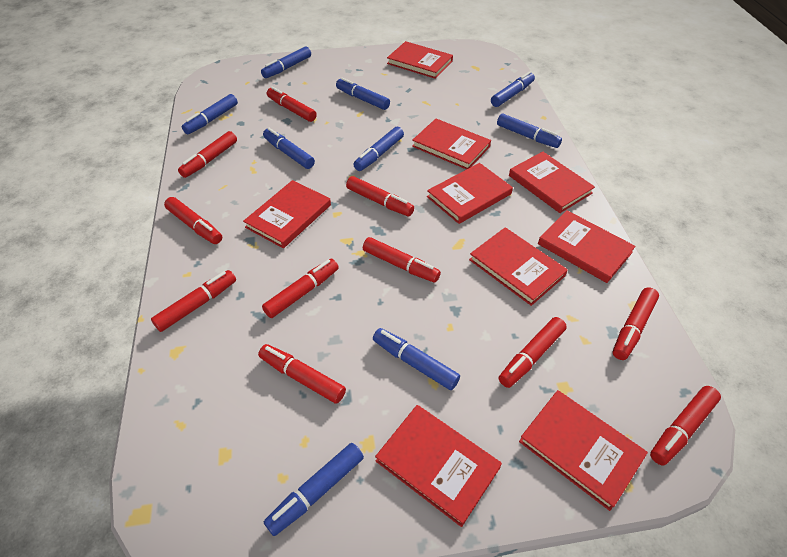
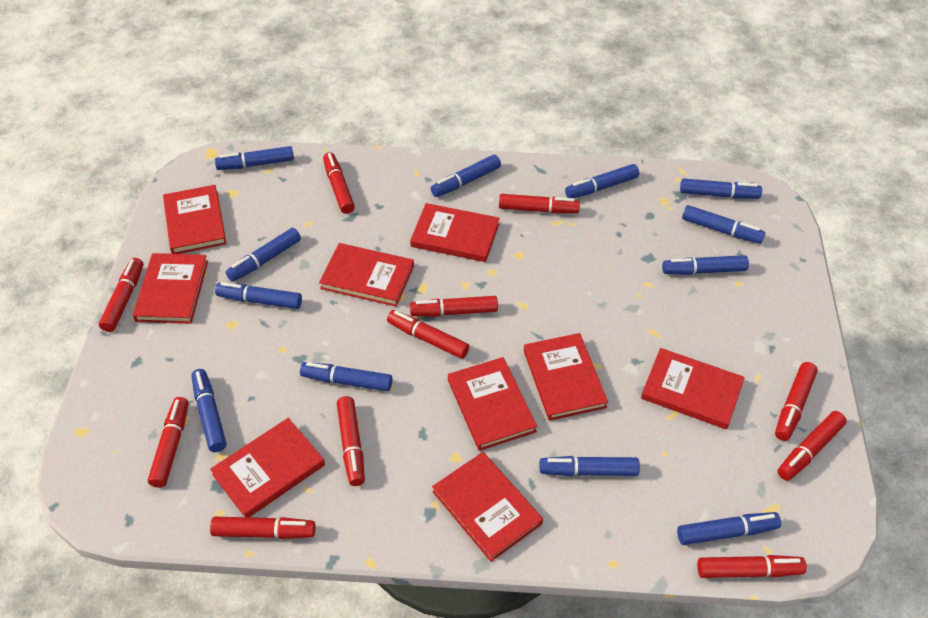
blue marker: 9 -> 12

